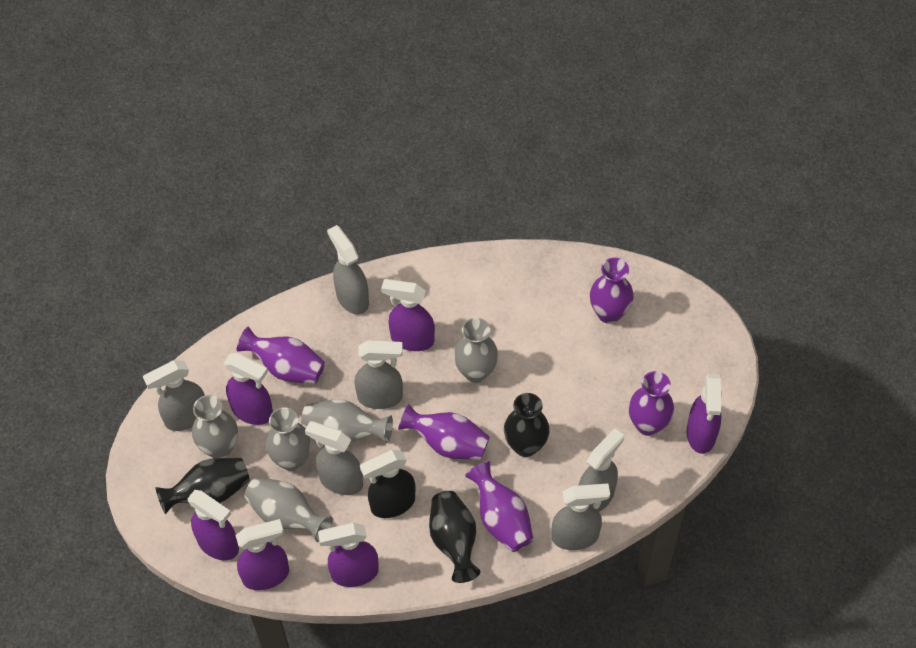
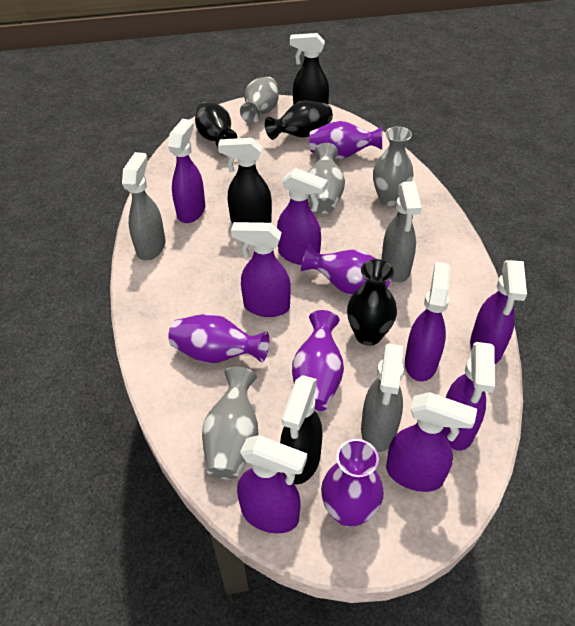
black spray bottle: 1 -> 3
grey spray bottle: 6 -> 3
grey vase: 5 -> 4
purple spray bottle: 6 -> 8

